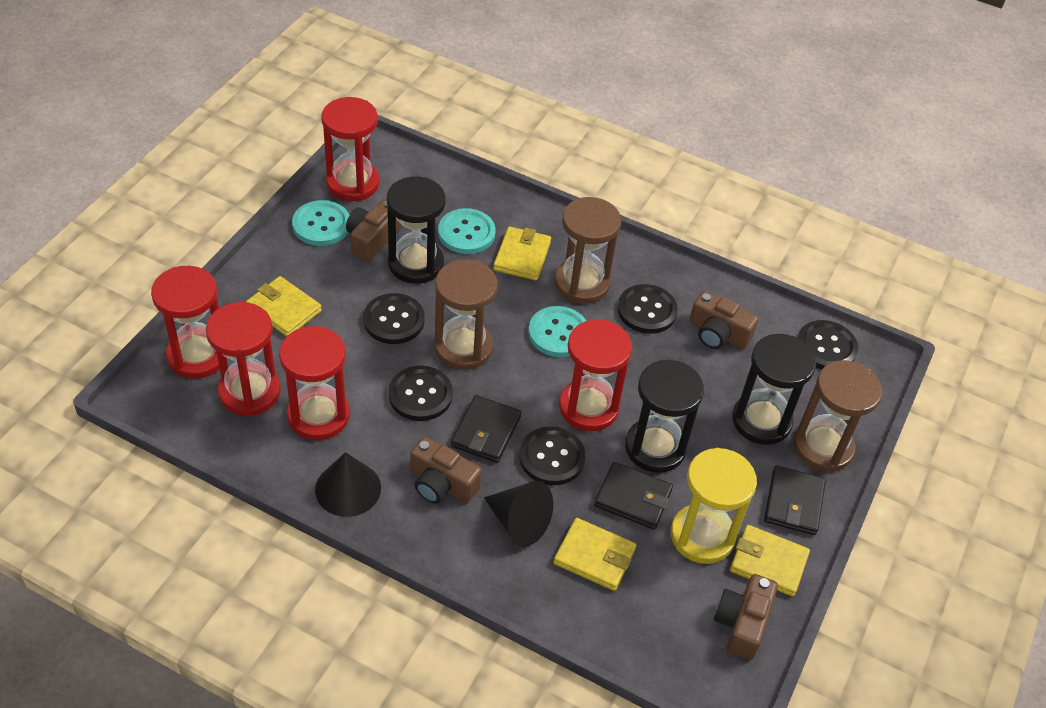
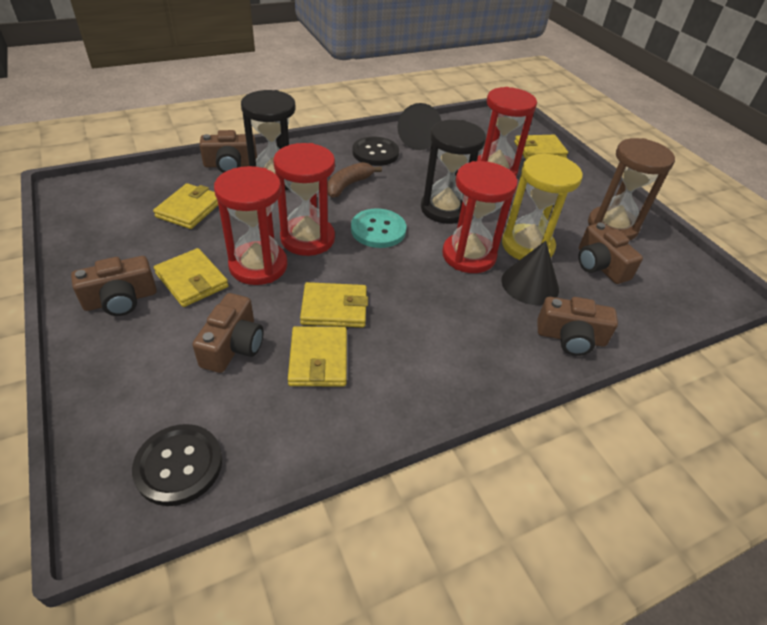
black button: 5 -> 2
black hourglass: 3 -> 2
black wallet: 3 -> 0
brown banana: 0 -> 1
brown camera: 4 -> 5
brown hourglass: 3 -> 1
red hourglass: 5 -> 4
turquoise button: 3 -> 1
yellow wallet: 4 -> 5

